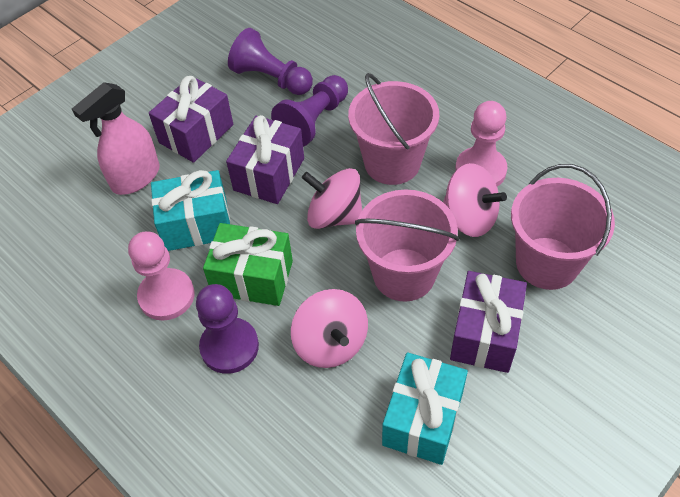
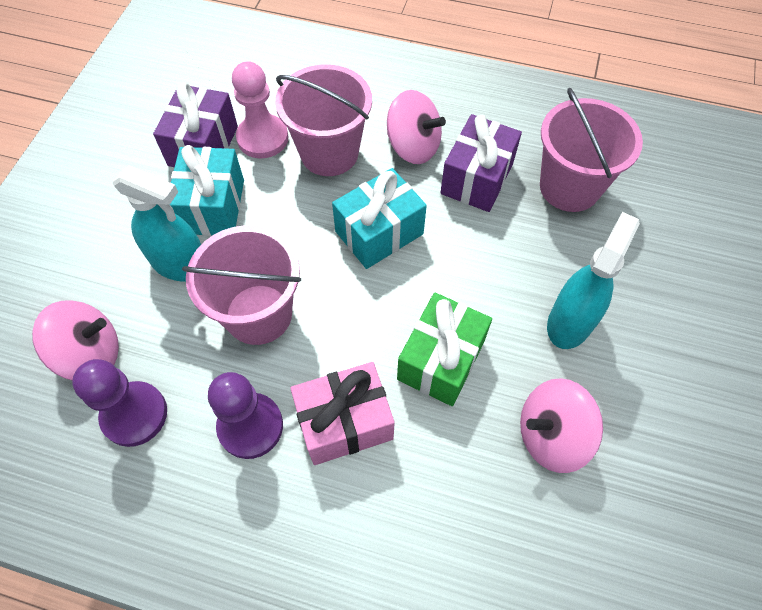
pink gift: 0 -> 1
pink pawn: 2 -> 1
pink spray bottle: 1 -> 0
purple gift: 3 -> 2
purple pawn: 3 -> 2
turquoise spray bottle: 0 -> 2

